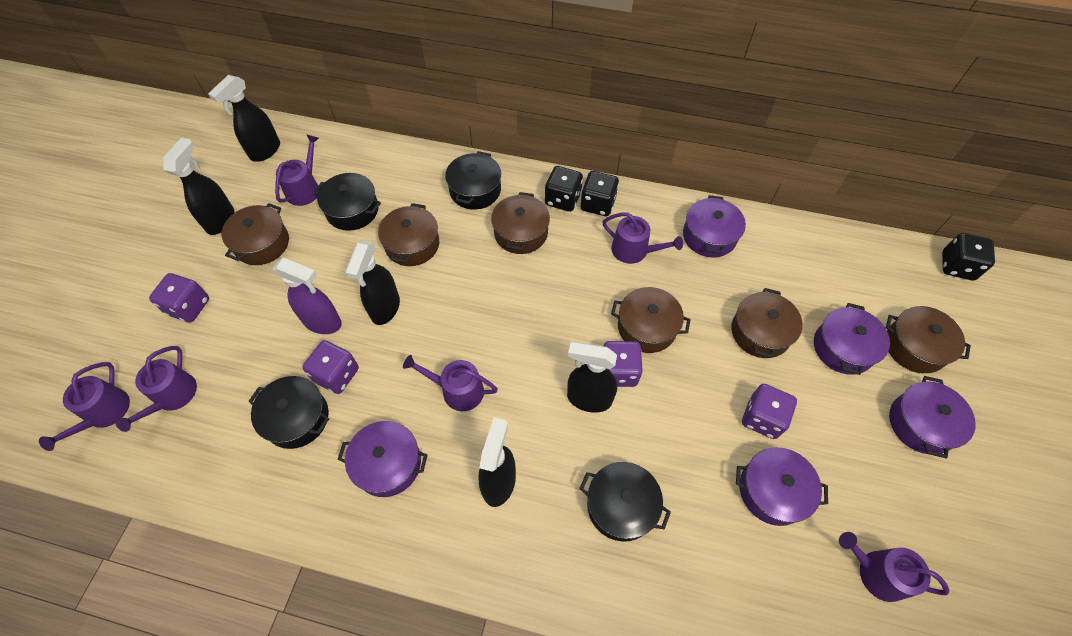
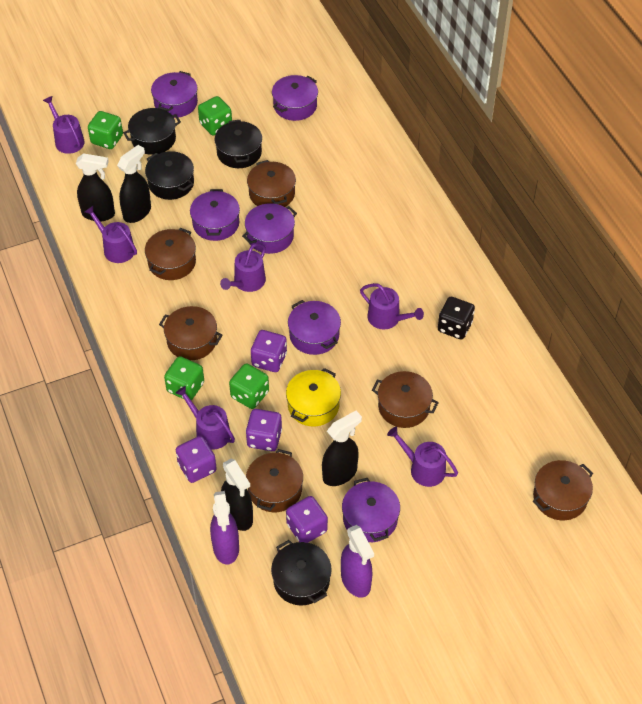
black dice: 3 -> 1
black spray bottle: 5 -> 4
green dice: 0 -> 4
purple pot: 5 -> 6
purple spray bottle: 1 -> 2
yellow pot: 0 -> 1

